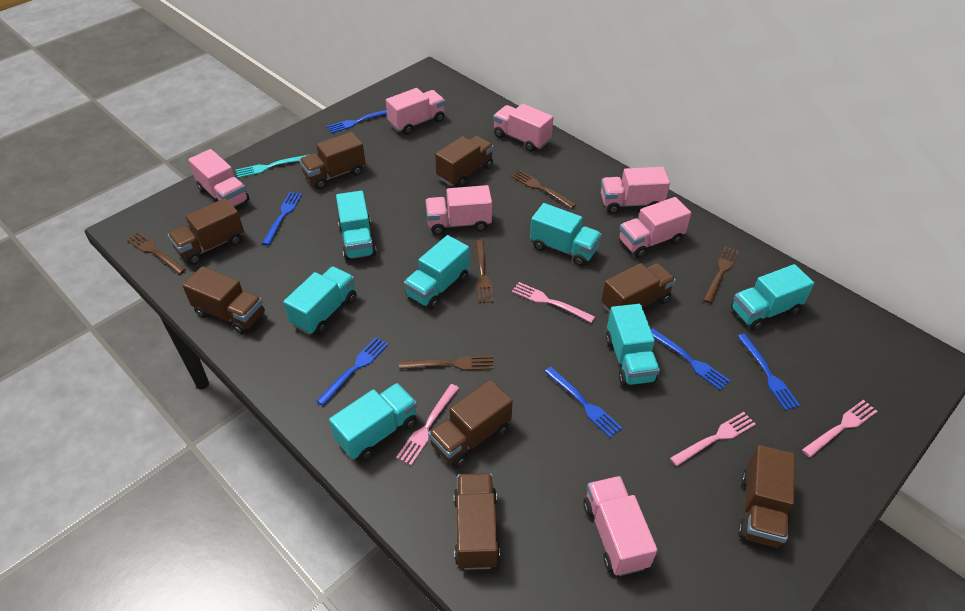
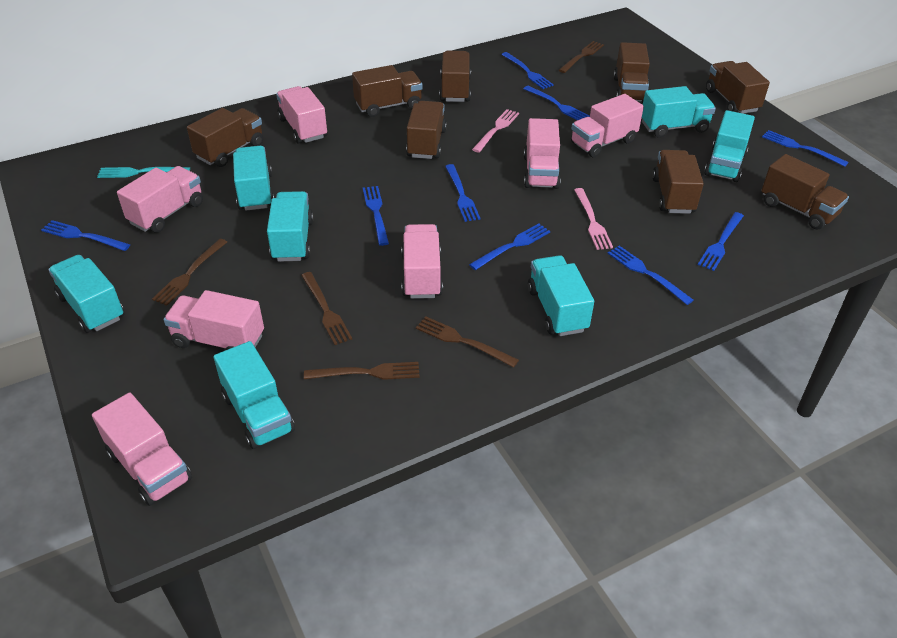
blue fork: 6 -> 9
pink fork: 4 -> 2

